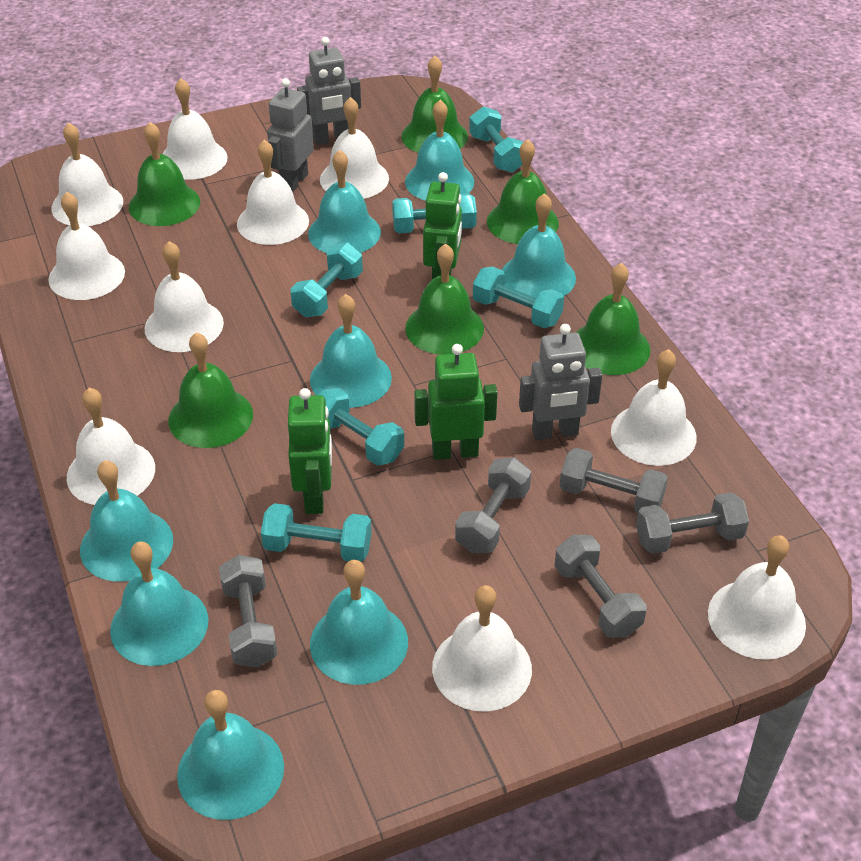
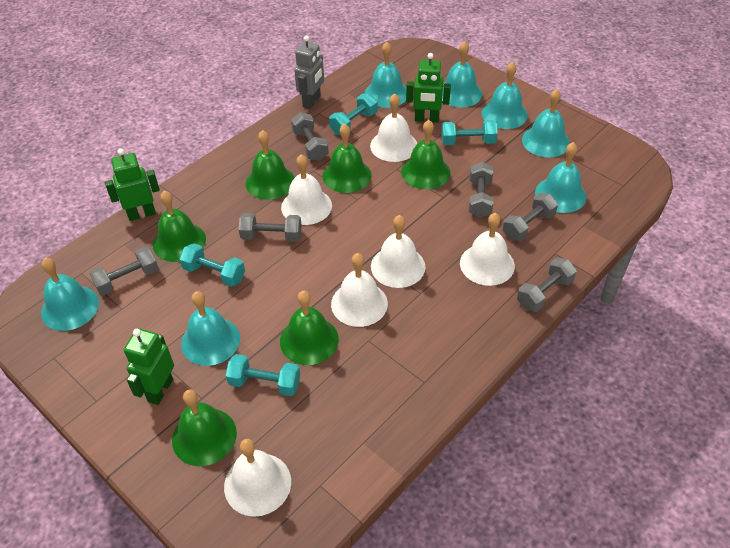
grey dumbbell: 5 -> 6
grey robot: 3 -> 1
turquoise bell: 8 -> 7
turquoise dumbbell: 6 -> 4
white bell: 10 -> 6

